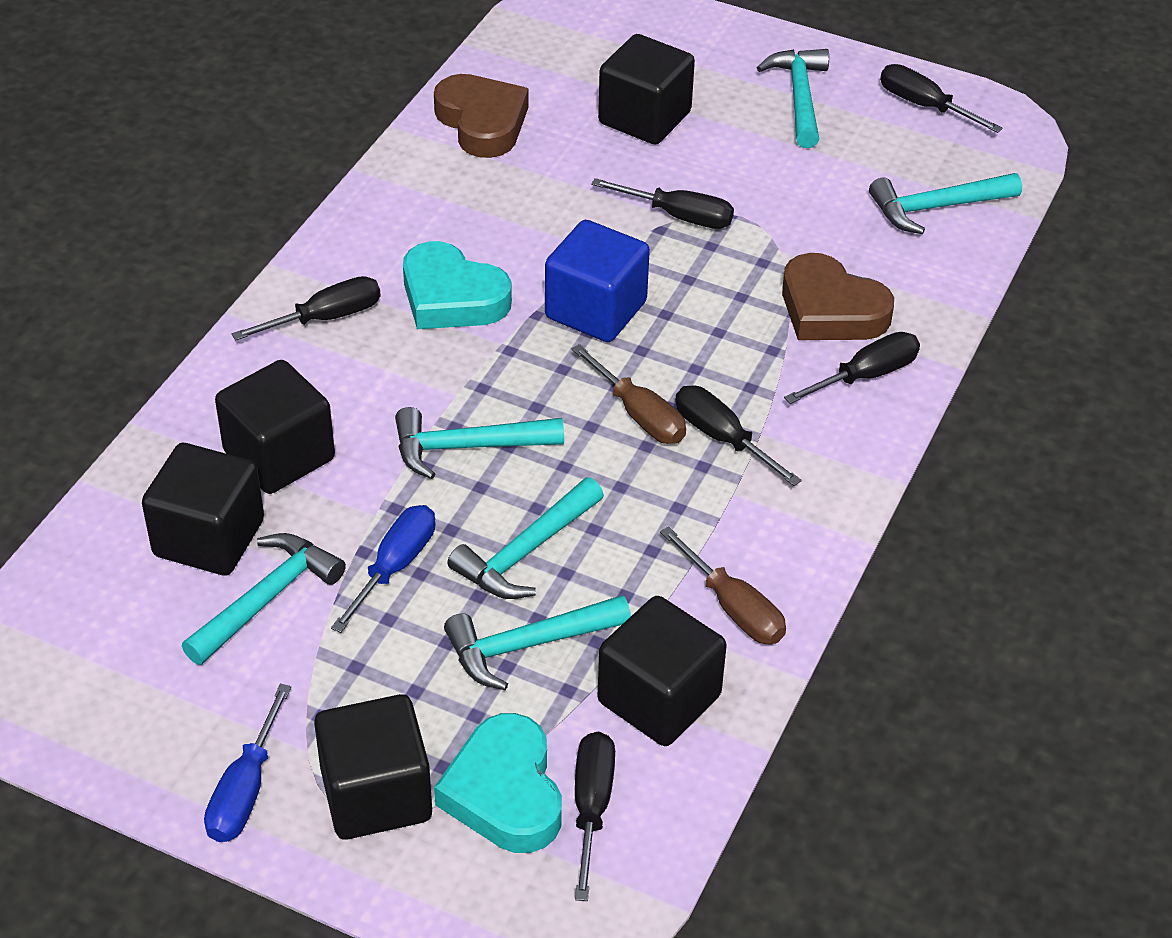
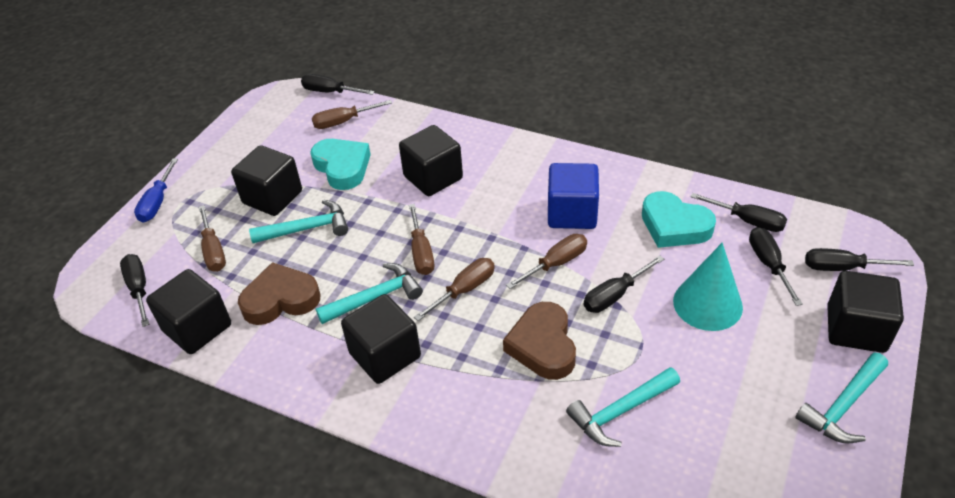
blue screwdriver: 2 -> 1
brown screwdriver: 2 -> 5
turquoise cone: 0 -> 1
turquoise hammer: 6 -> 4

